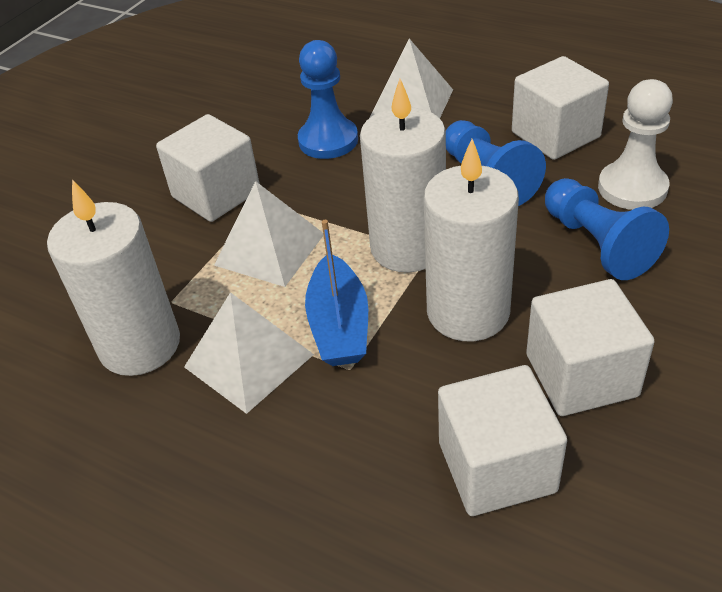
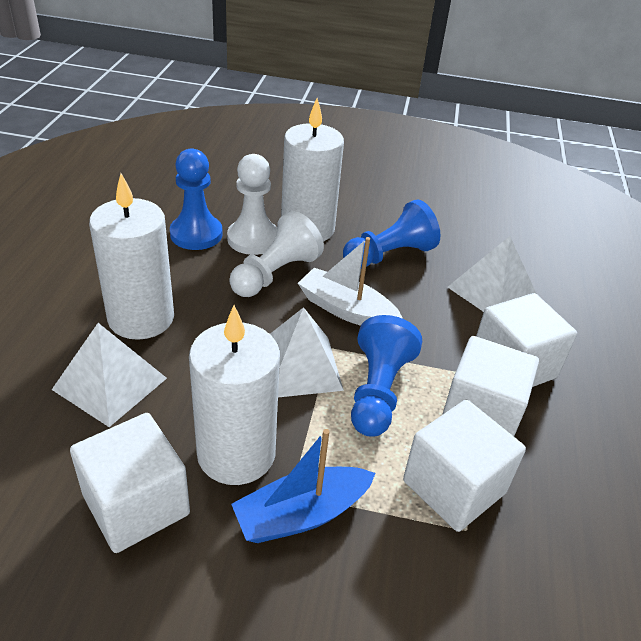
white boat: 0 -> 1
white pawn: 1 -> 2

